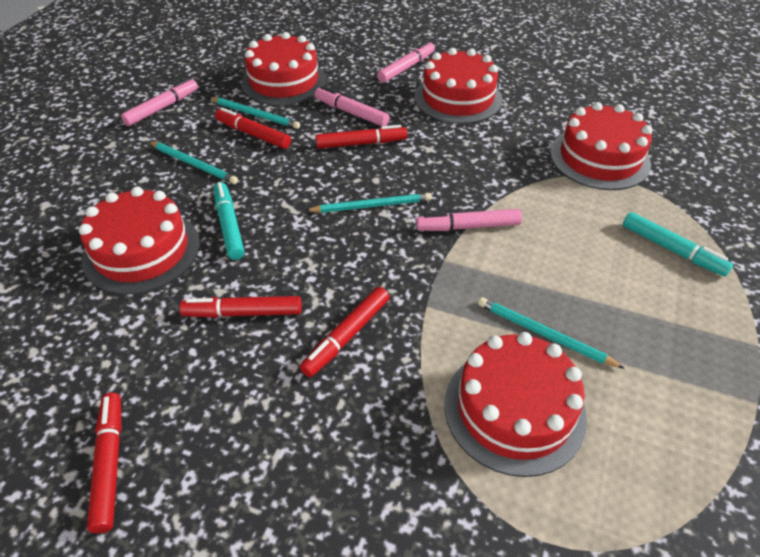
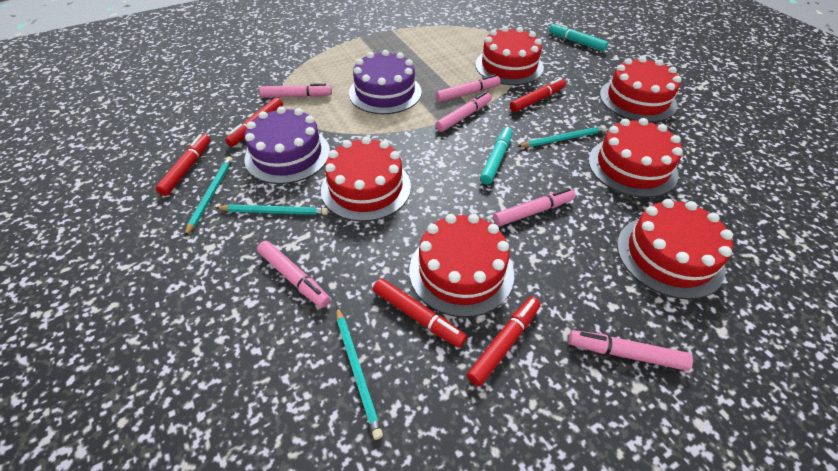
pink marker: 4 -> 6
purple cake: 0 -> 2
red cake: 5 -> 6

